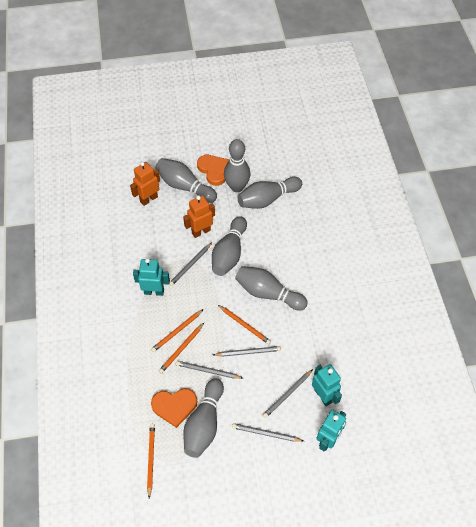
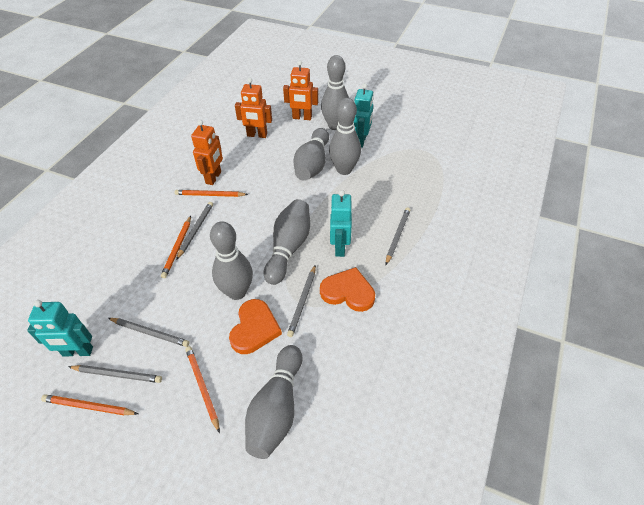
orange robot: 2 -> 3

